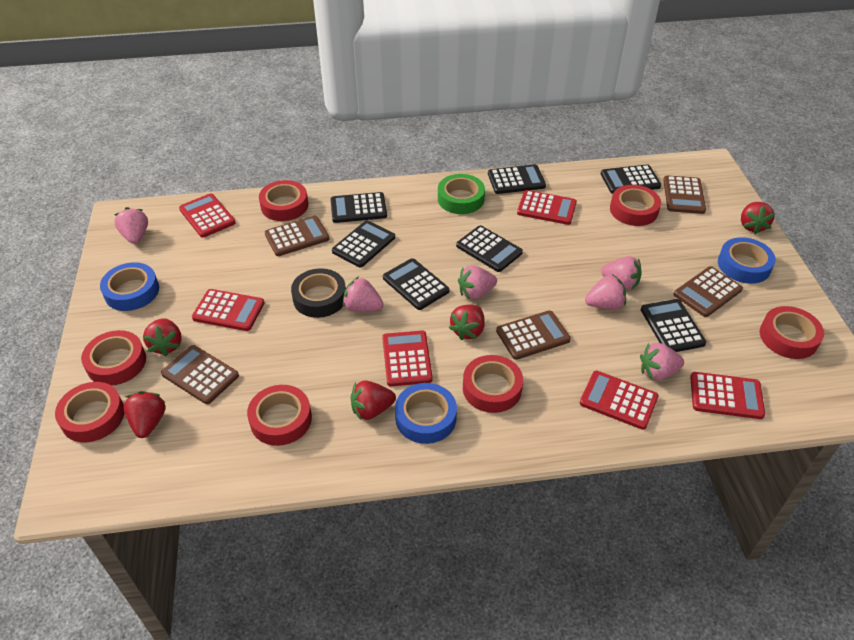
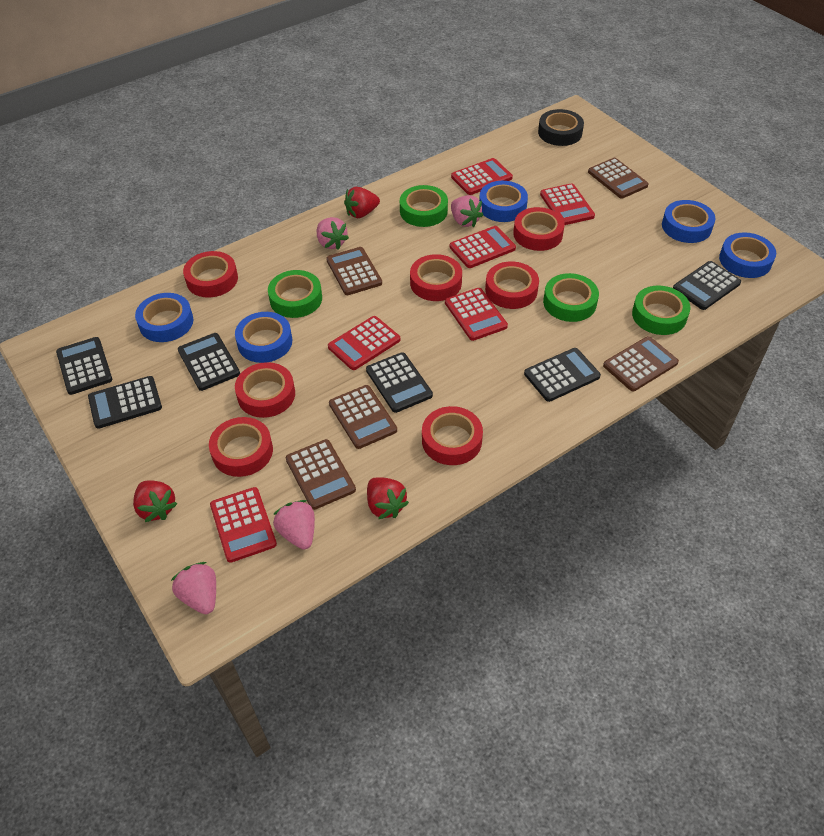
black calculator: 7 -> 6
blue tape: 3 -> 5
green tape: 1 -> 4
pink strawberry: 6 -> 4
red strawberry: 5 -> 3

